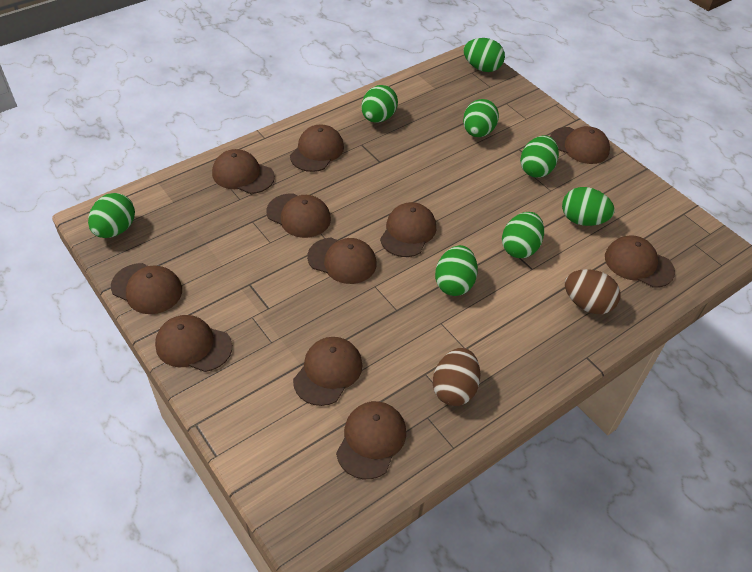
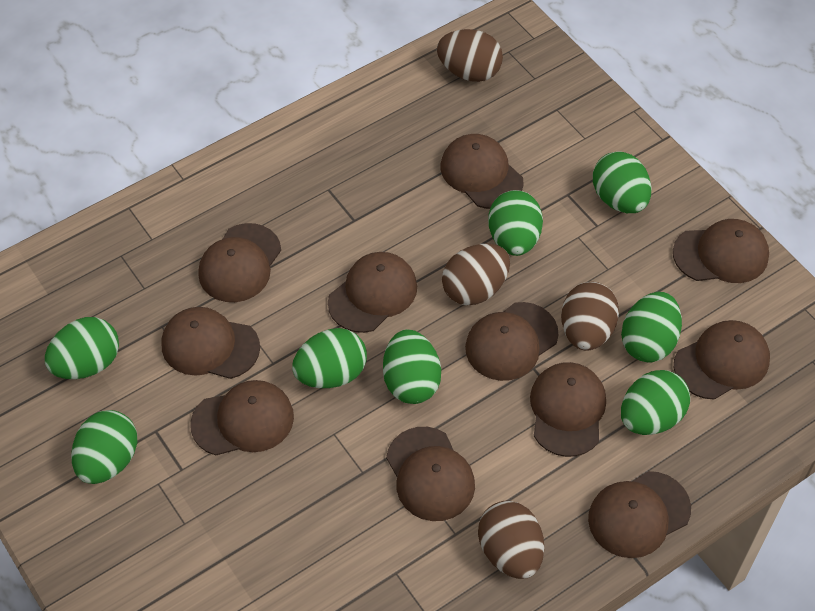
brown egg: 2 -> 4

